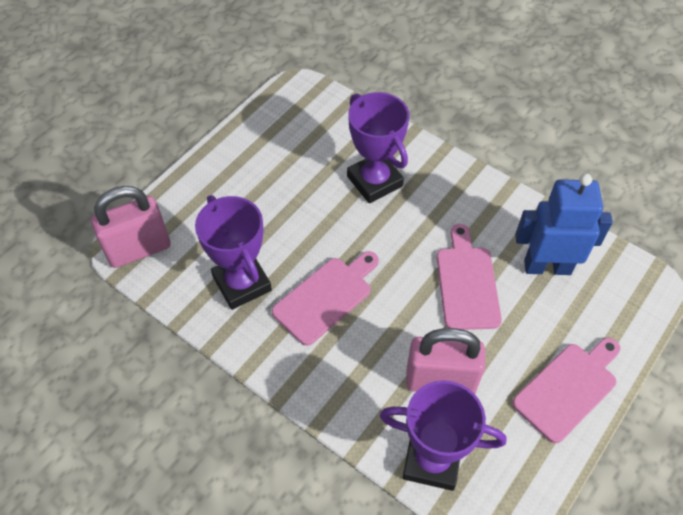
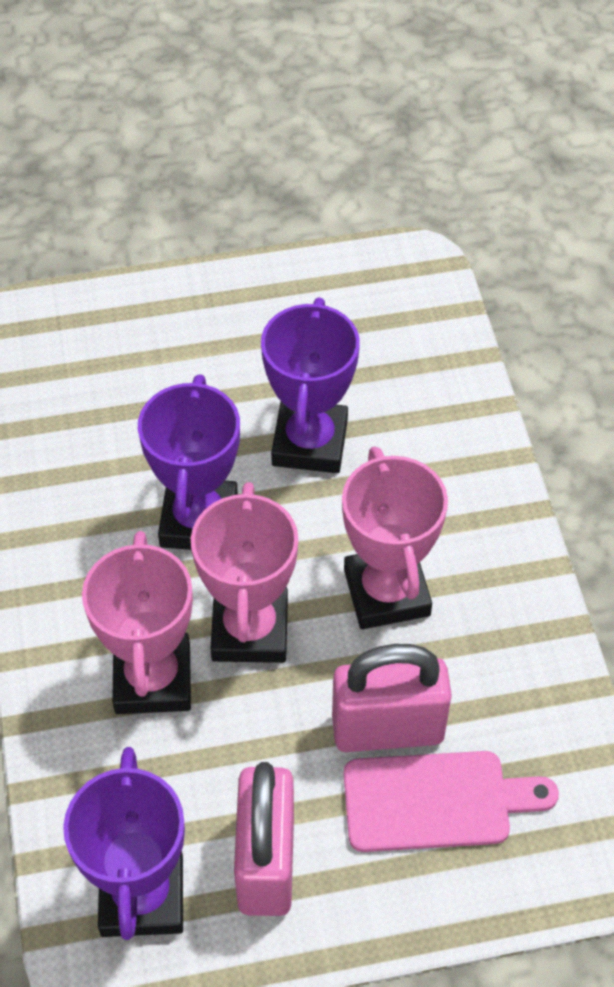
blue robot: 1 -> 0
pink cutting board: 3 -> 1
pink trophy: 0 -> 3

